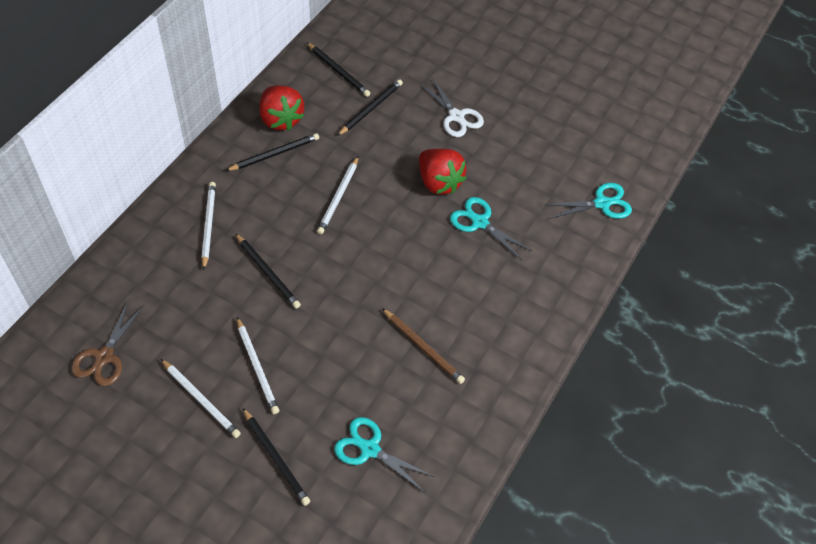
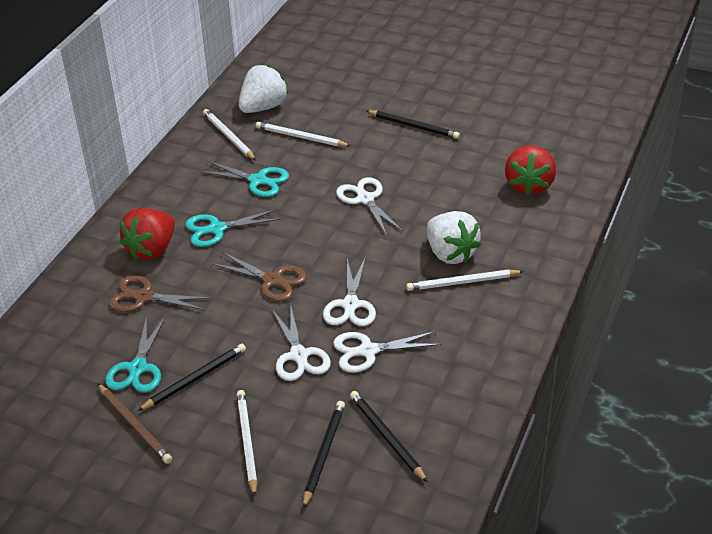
black pencil: 5 -> 4
brown scissors: 1 -> 2
white scissors: 1 -> 4
white strawberry: 0 -> 2

